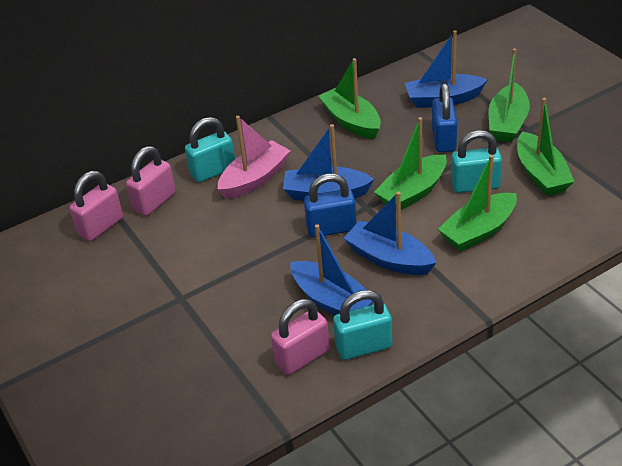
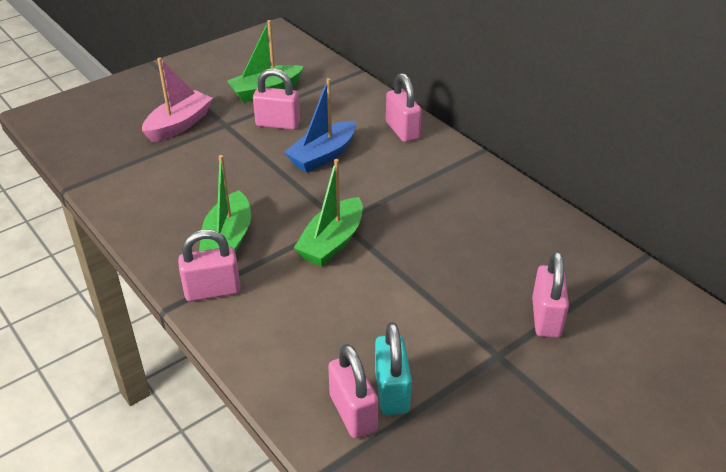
blue boat: 4 -> 1
blue padlock: 2 -> 0
green boat: 5 -> 3
pink padlock: 3 -> 5
turquoise padlock: 3 -> 1

